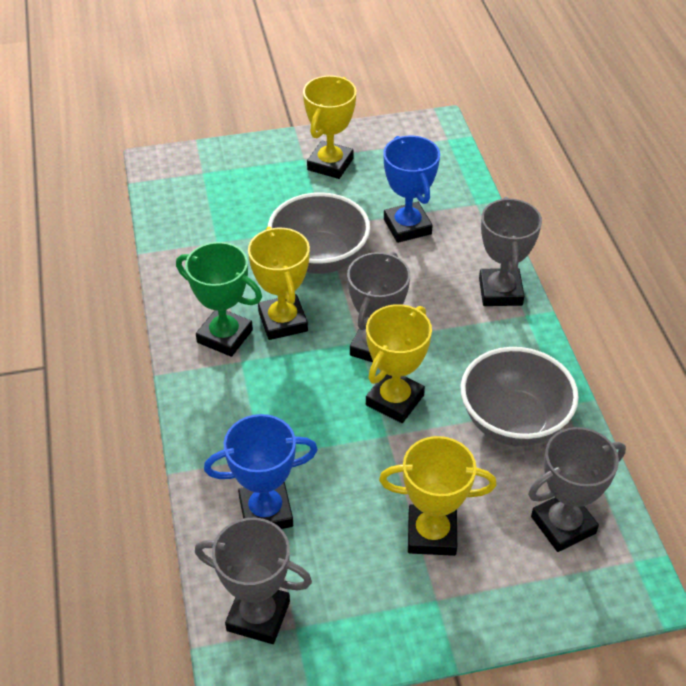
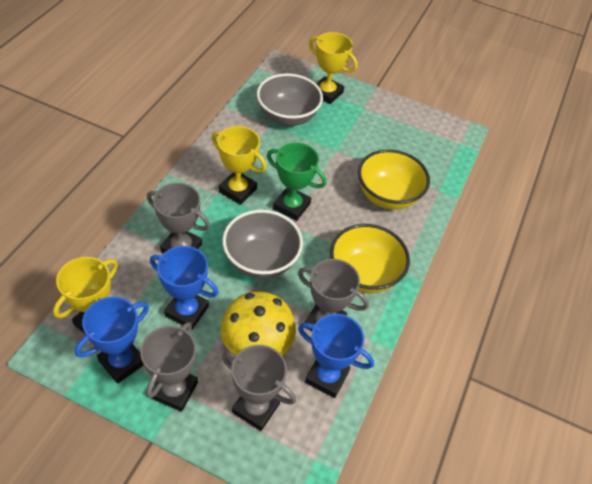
blue trophy: 2 -> 3
yellow bowl: 0 -> 2
yellow mushroom: 0 -> 1
yellow trophy: 4 -> 3

